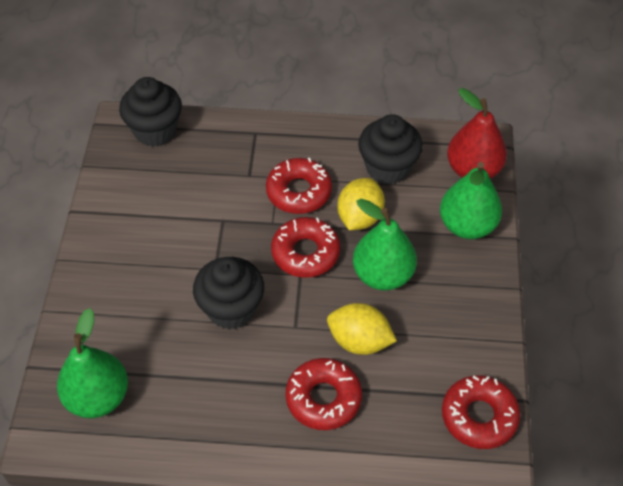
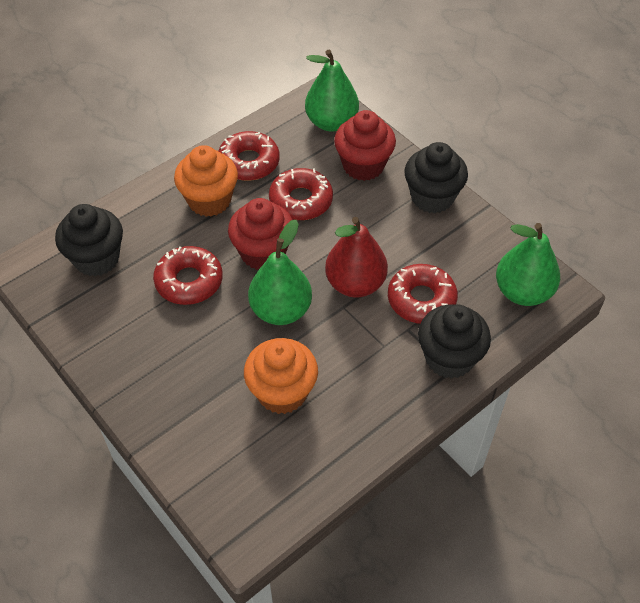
orange cupcake: 0 -> 2
red cupcake: 0 -> 2
yellow lemon: 2 -> 0

